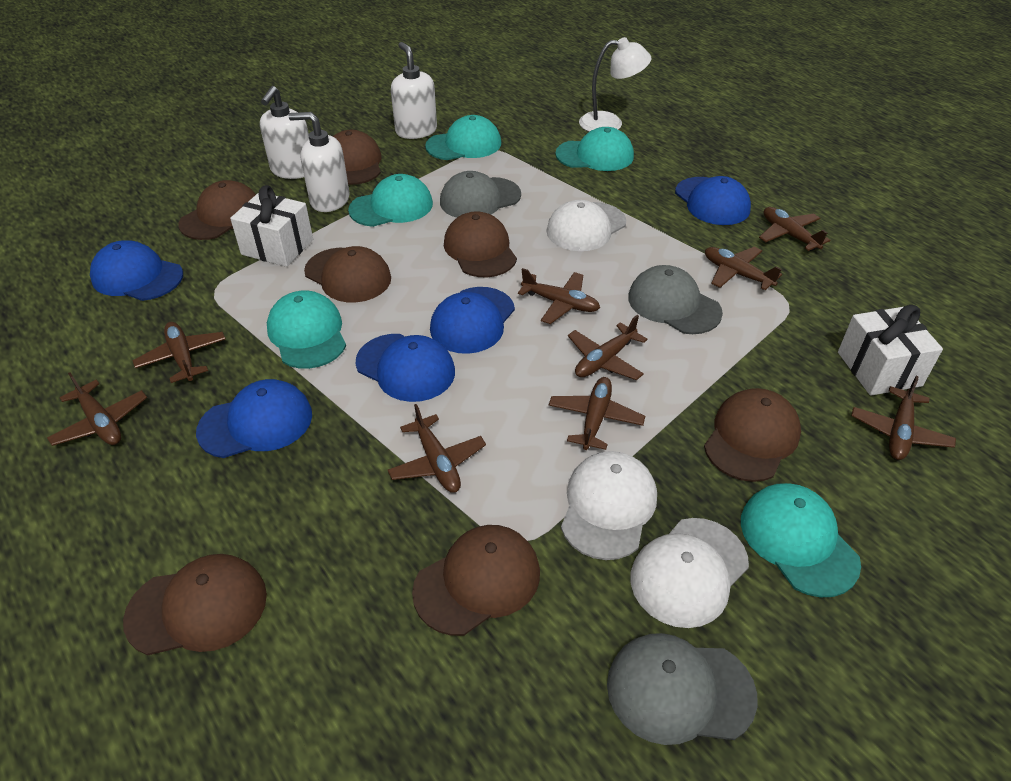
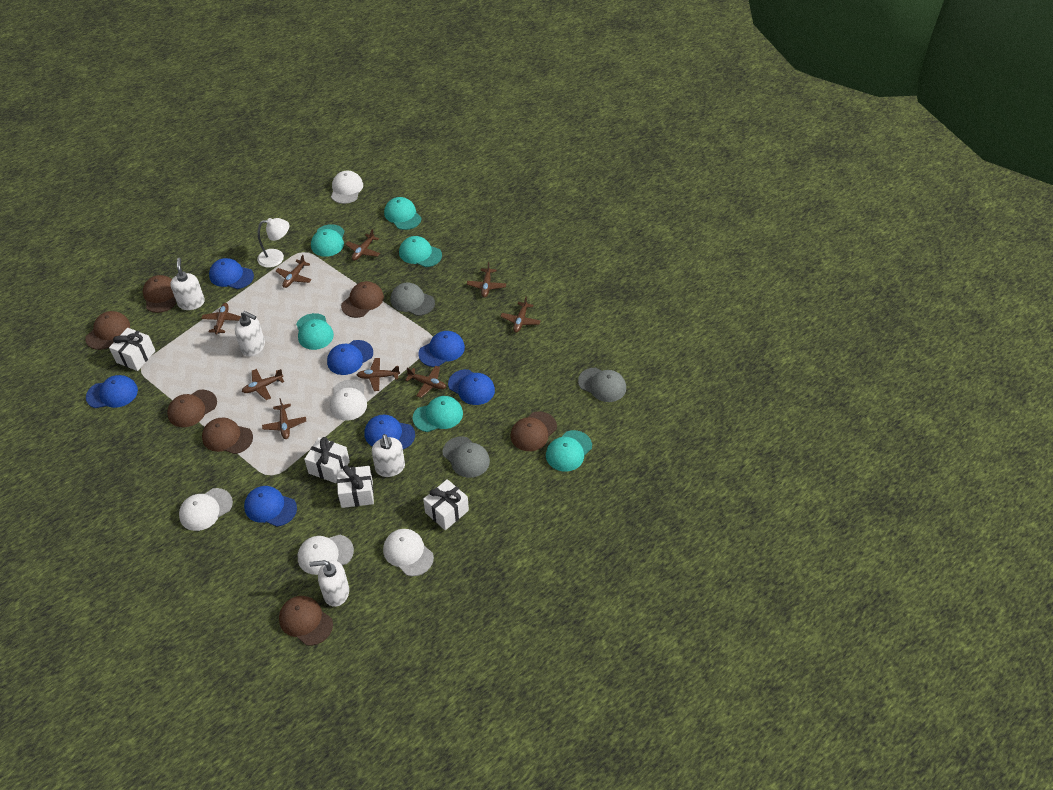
blue cap: 5 -> 7
turquoise cap: 5 -> 6
white cap: 3 -> 5
white gift: 2 -> 4
white soap dispenser: 3 -> 4

